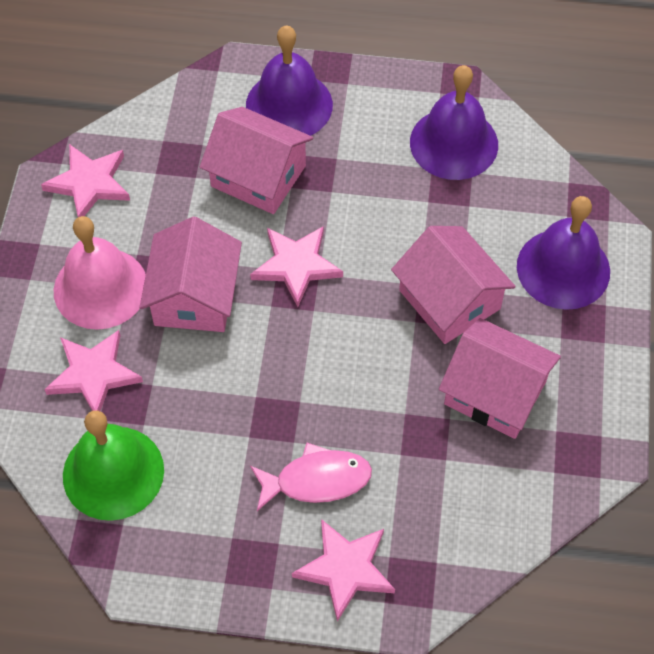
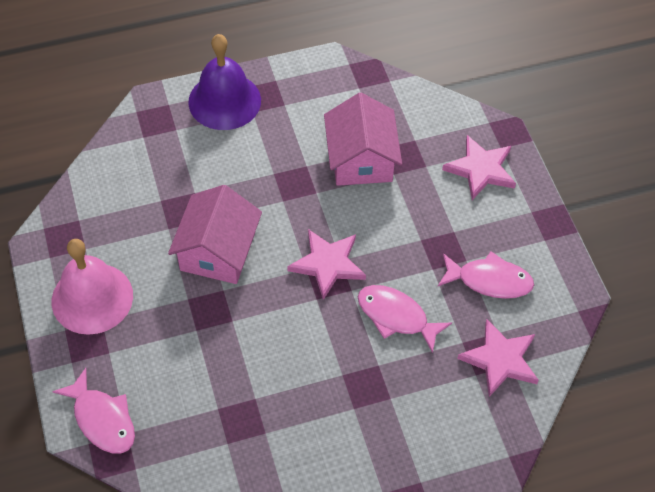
green bell: 1 -> 0
pink fish: 1 -> 3
pink house: 4 -> 2
pink star: 4 -> 3
purple bell: 3 -> 1

